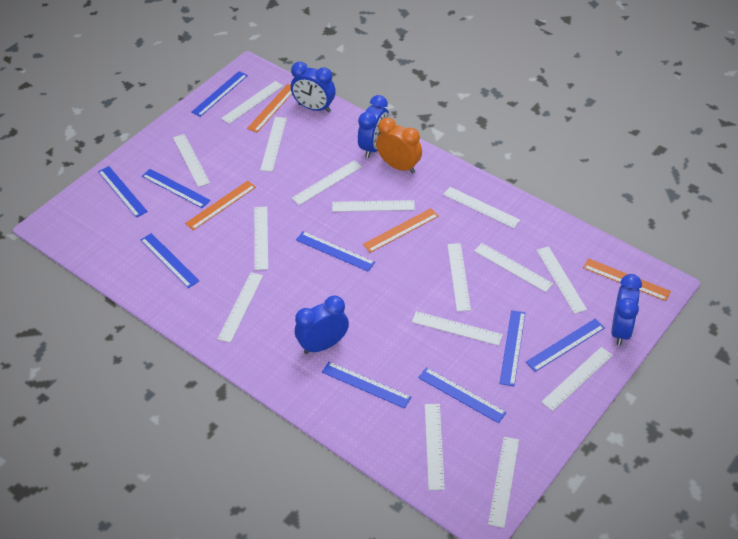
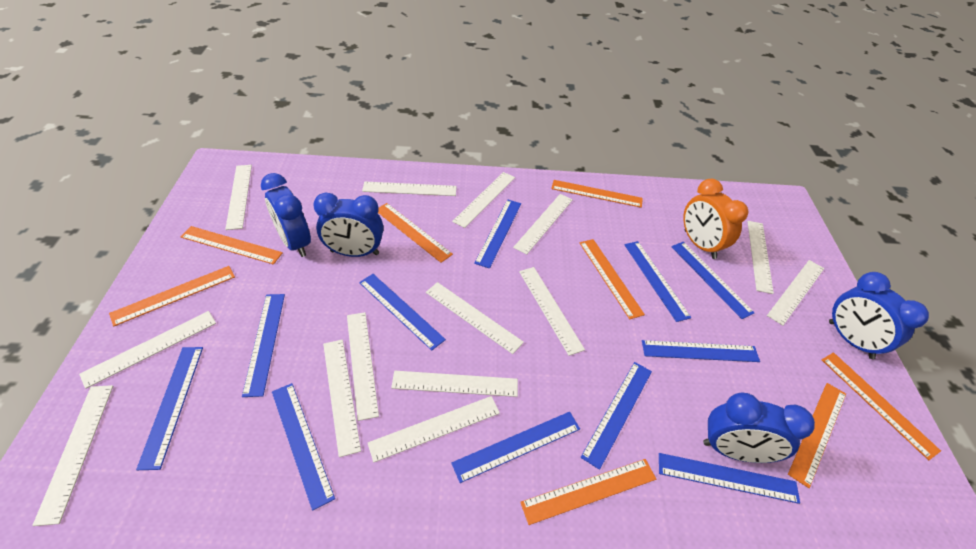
blue ruler: 9 -> 11
orange ruler: 4 -> 8
white ruler: 15 -> 14

